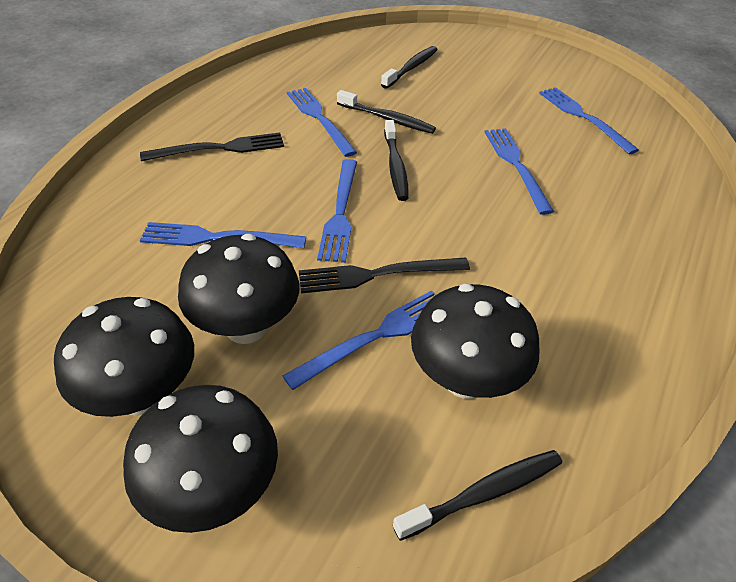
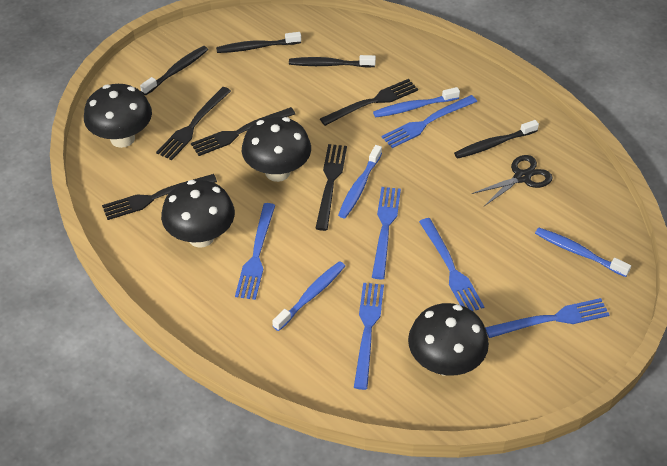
black fork: 2 -> 5
black scissors: 0 -> 1
blue toothbrush: 0 -> 4

